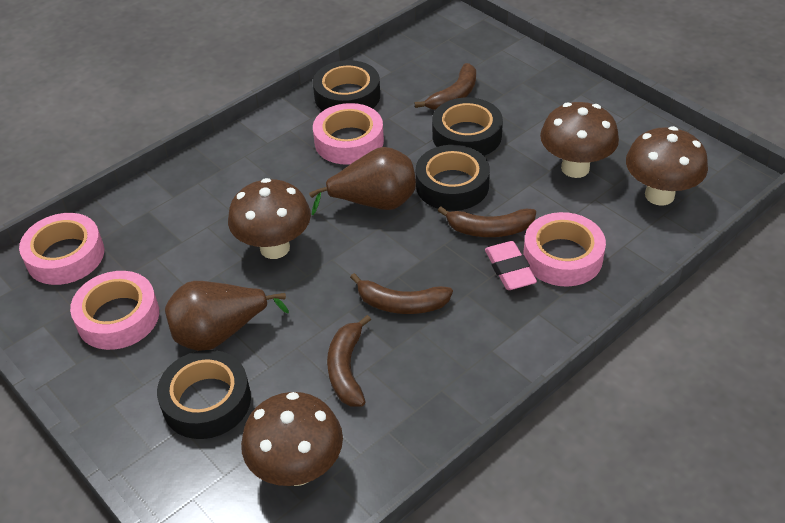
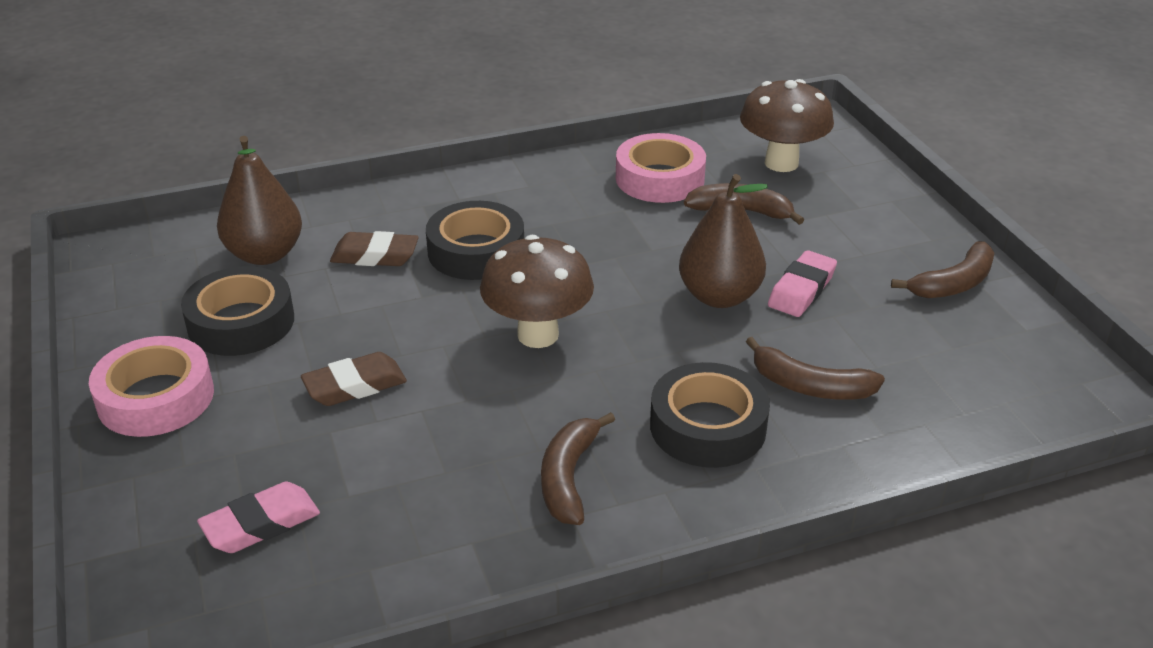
black tape: 4 -> 3
brown eraser: 0 -> 2
brown mushroom: 4 -> 2
pink eraser: 1 -> 2
pink tape: 4 -> 2

